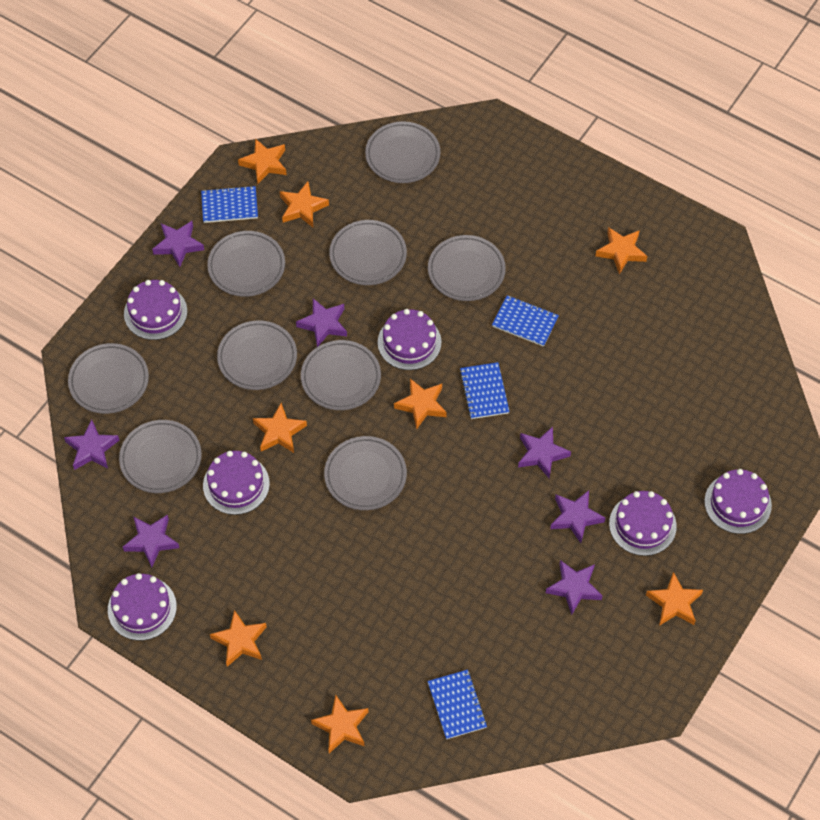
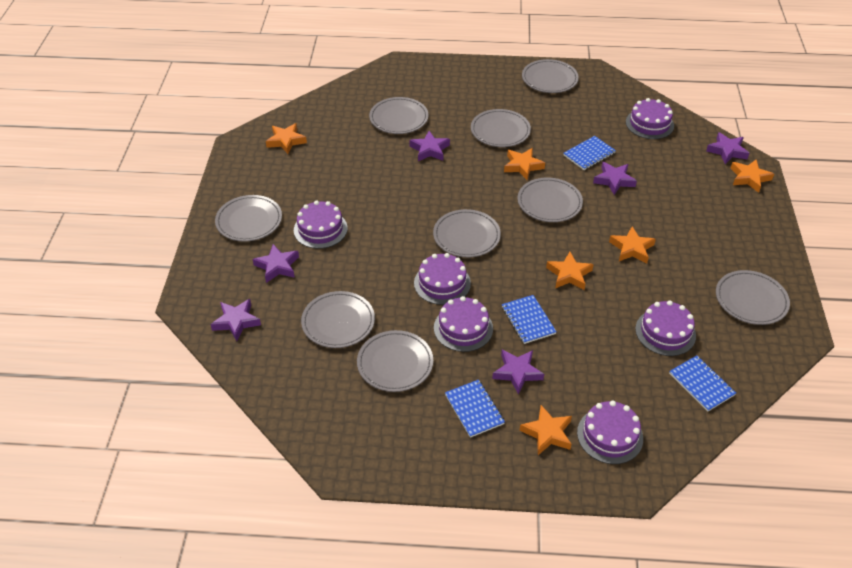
orange star: 8 -> 6
purple star: 7 -> 6

